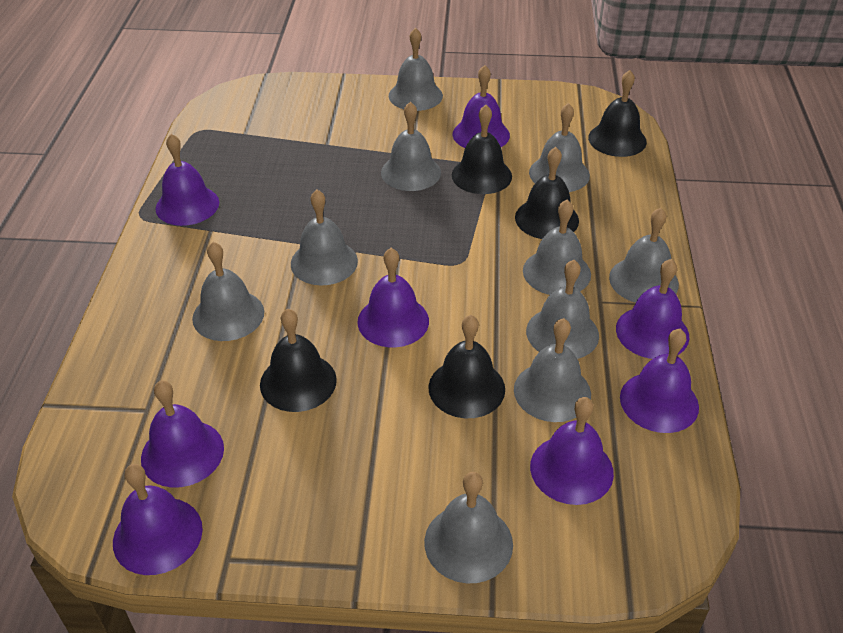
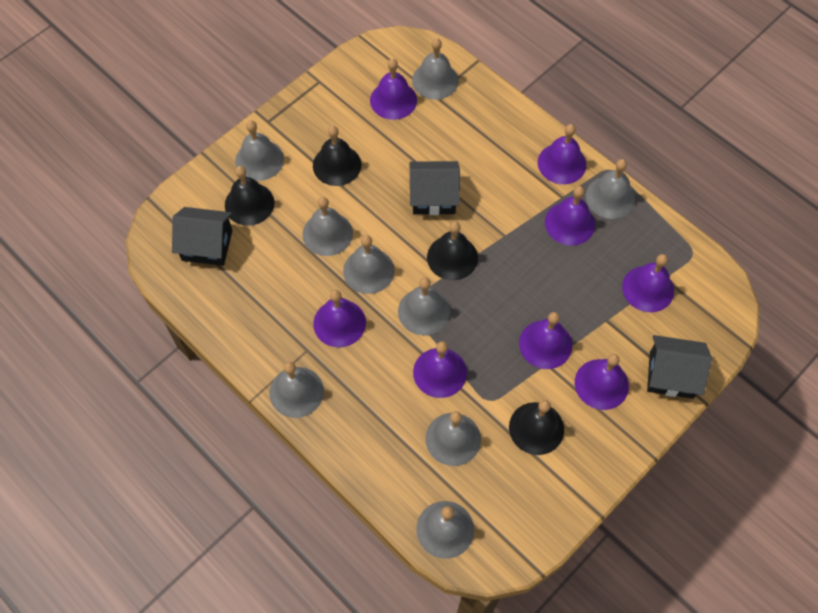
black bell: 5 -> 4
black house: 0 -> 3
grey bell: 10 -> 9

